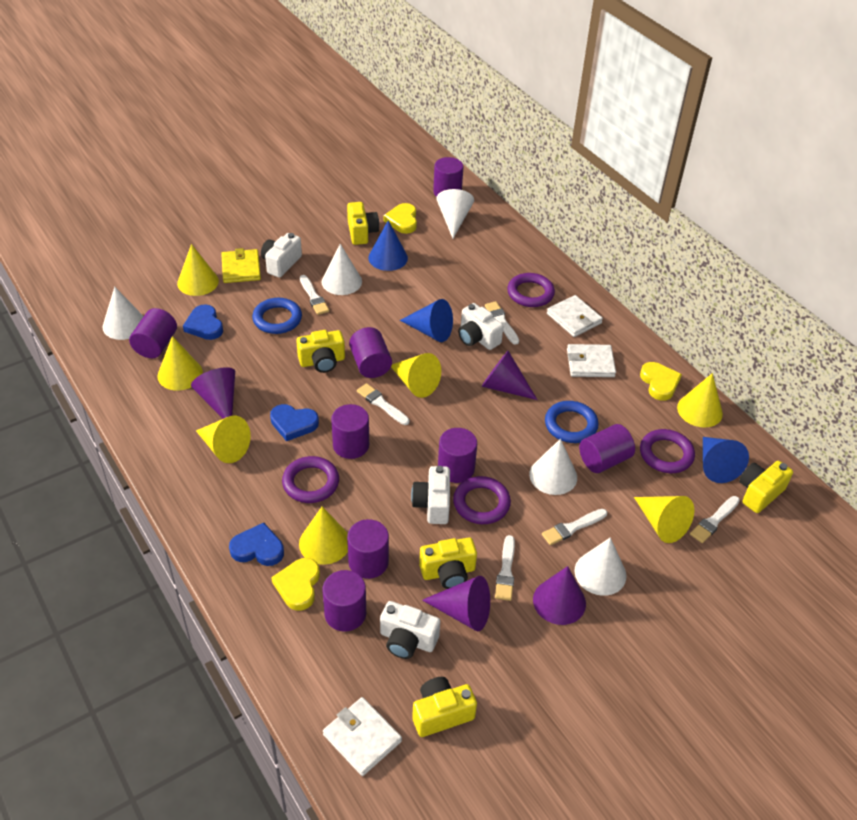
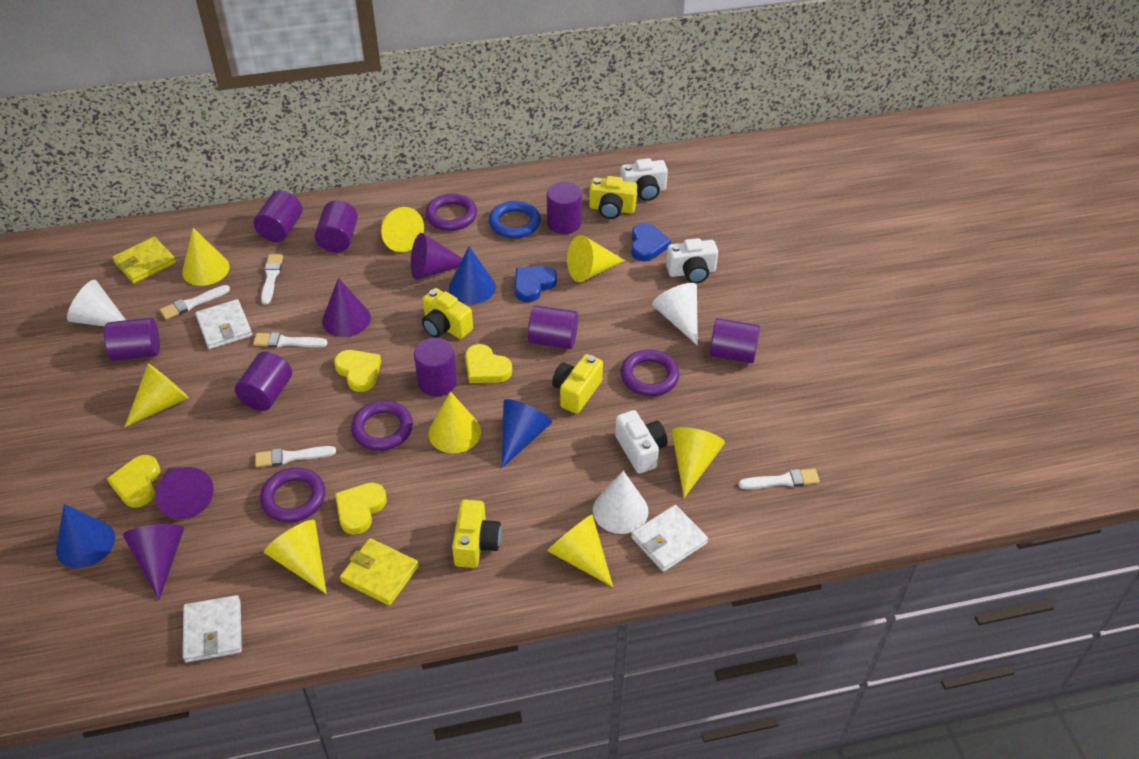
blue heart: 3 -> 2
blue ring: 2 -> 1
white brush: 6 -> 5
white camera: 4 -> 3
white cone: 5 -> 3
yellow camera: 5 -> 4
yellow cone: 7 -> 8
yellow heart: 3 -> 4
yellow wallet: 1 -> 2

